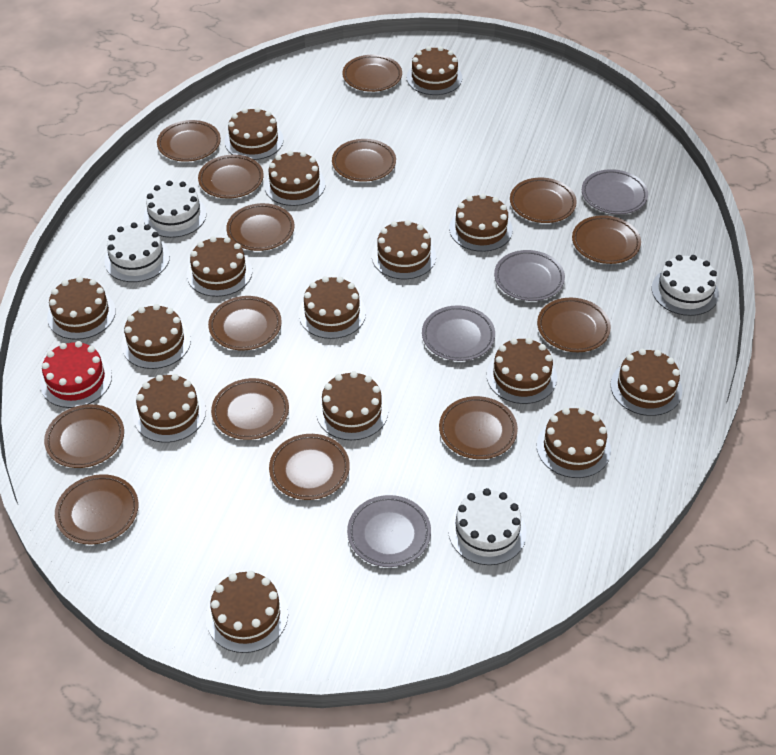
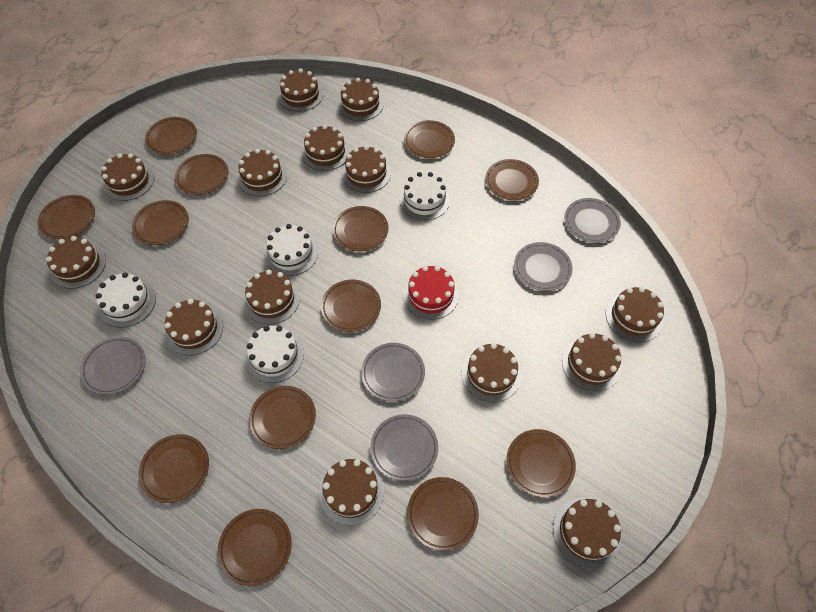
brown cake: 15 -> 14
brown plate: 14 -> 13
grey plate: 4 -> 5

